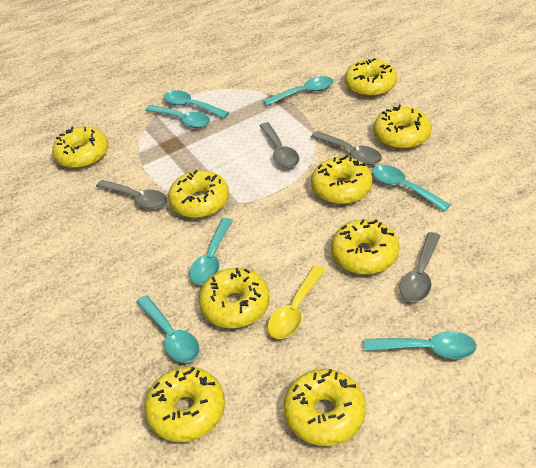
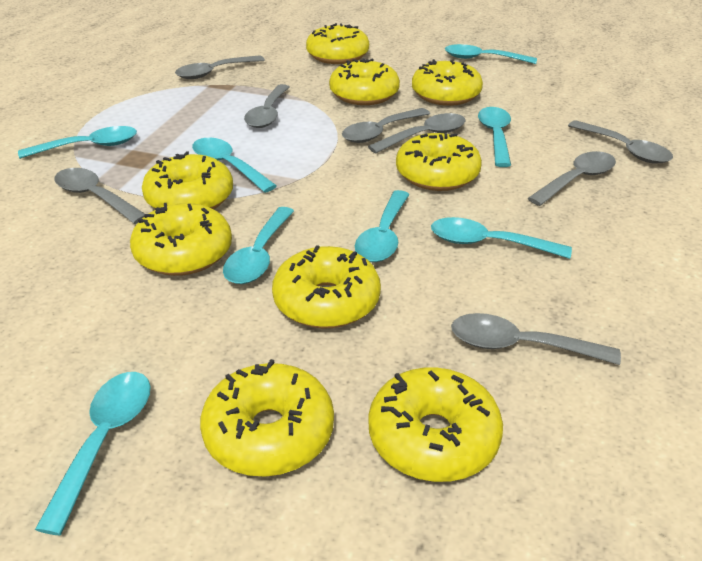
grey spoon: 4 -> 8
turquoise spoon: 7 -> 8
yellow spoon: 1 -> 0

